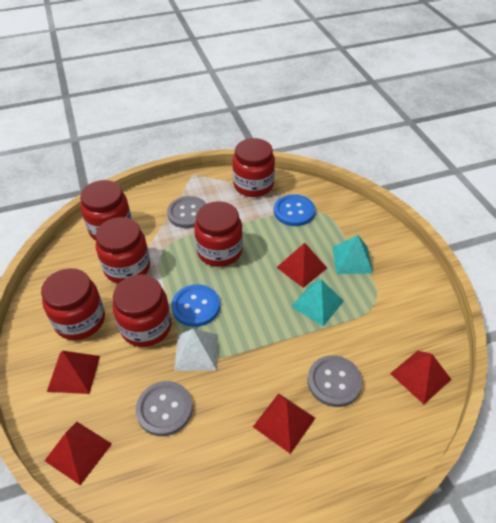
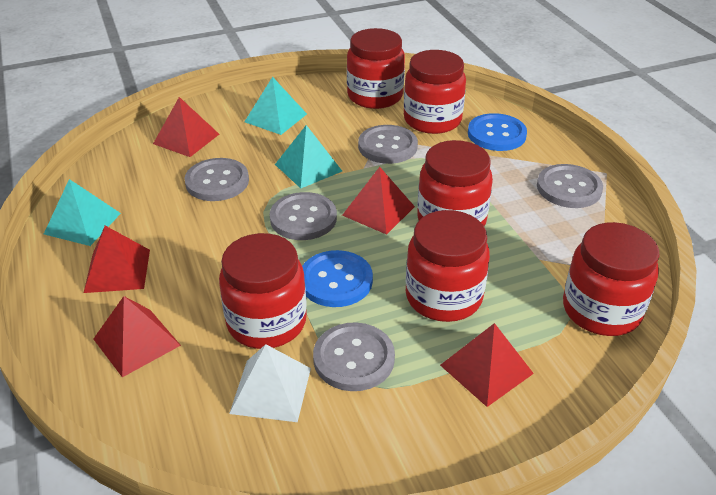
grey button: 3 -> 5
turquoise pyramid: 2 -> 3

